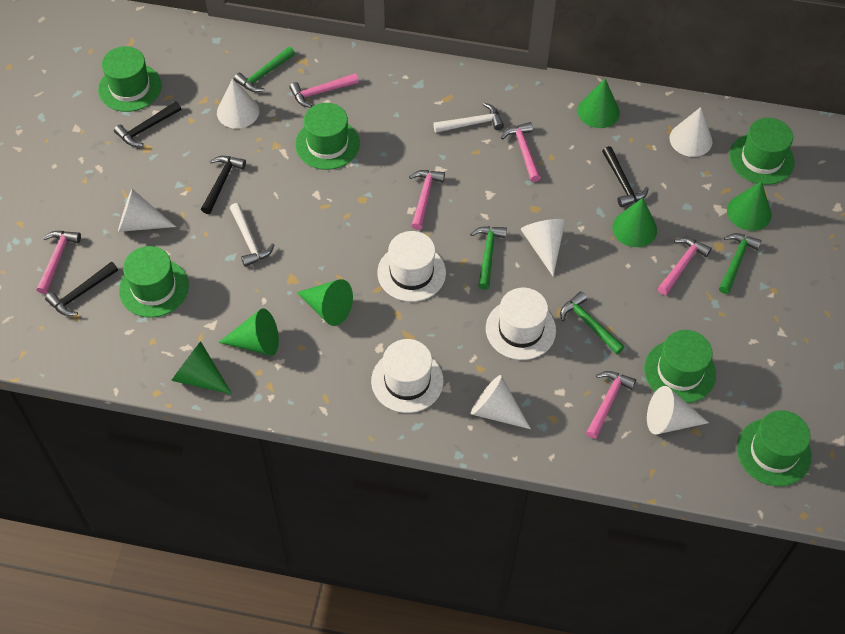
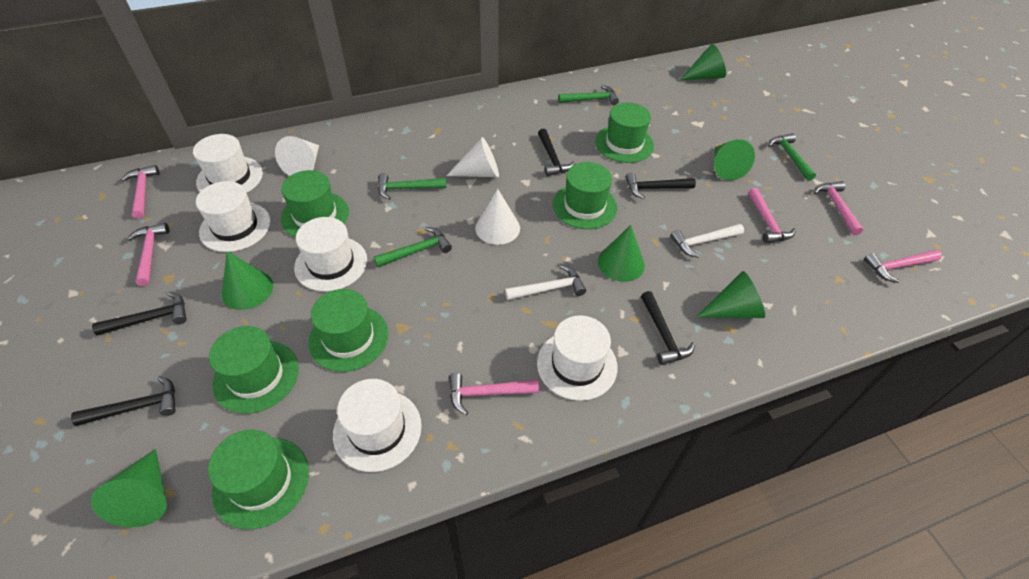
black hammer: 4 -> 5
white cone: 6 -> 3
white hat: 3 -> 5

